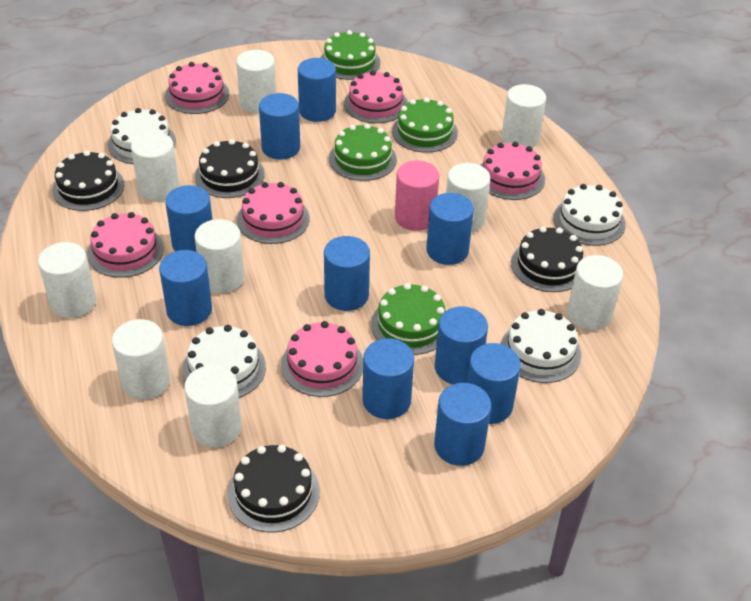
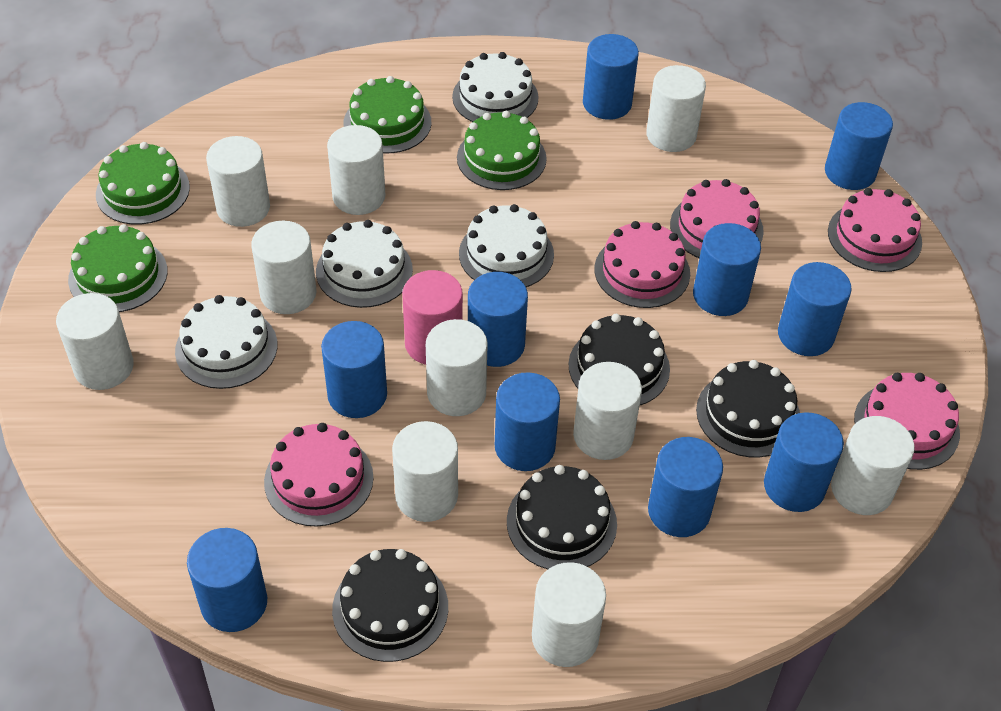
pink cake: 6 -> 5
white cylinder: 9 -> 10

